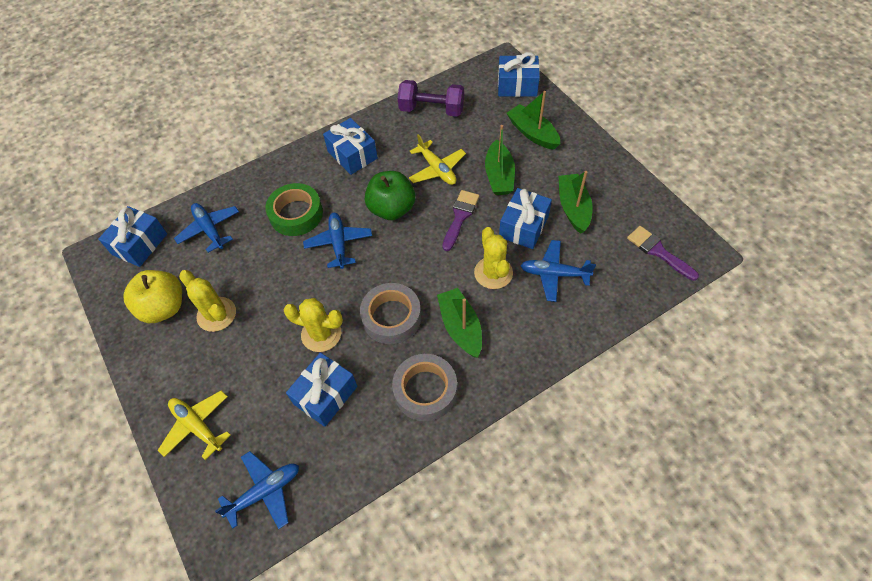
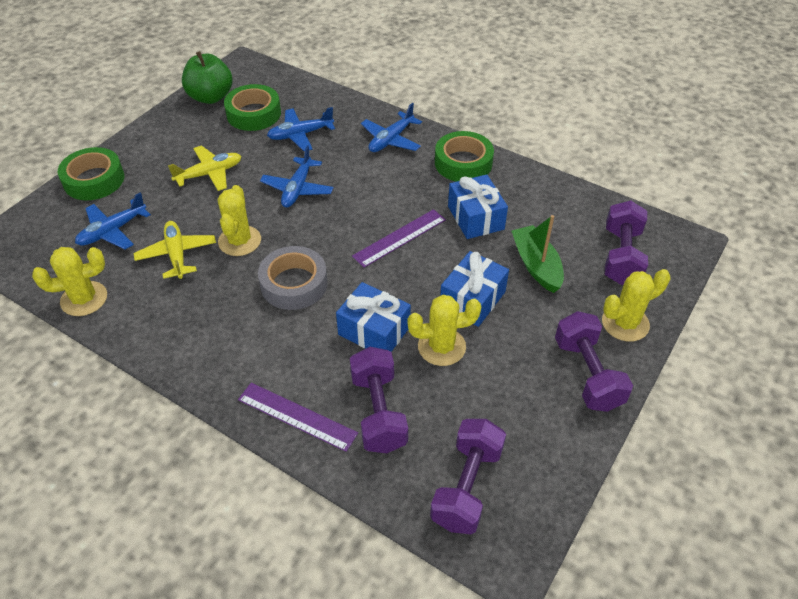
blue gift: 5 -> 3
green boat: 4 -> 1
green tape: 1 -> 3
grey tape: 2 -> 1
purple brush: 2 -> 0
purple dumbbell: 1 -> 4
purple ruler: 0 -> 2
yellow apple: 1 -> 0
yellow cactus: 3 -> 4

